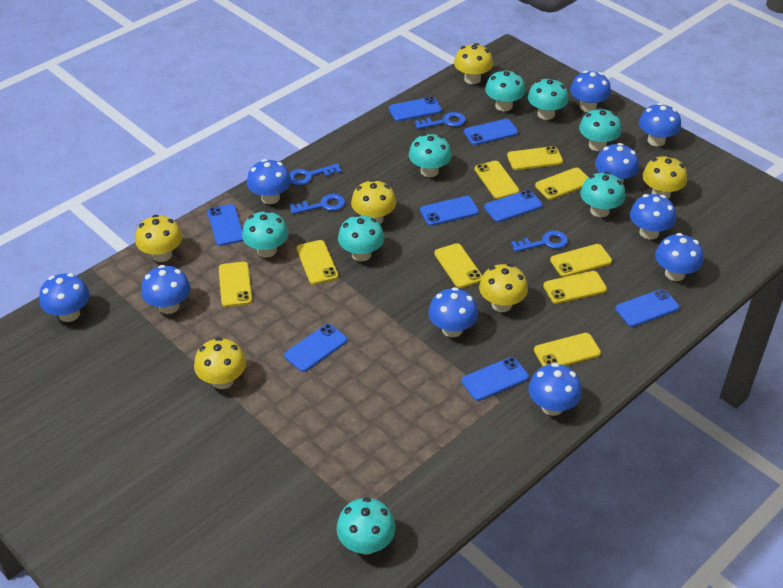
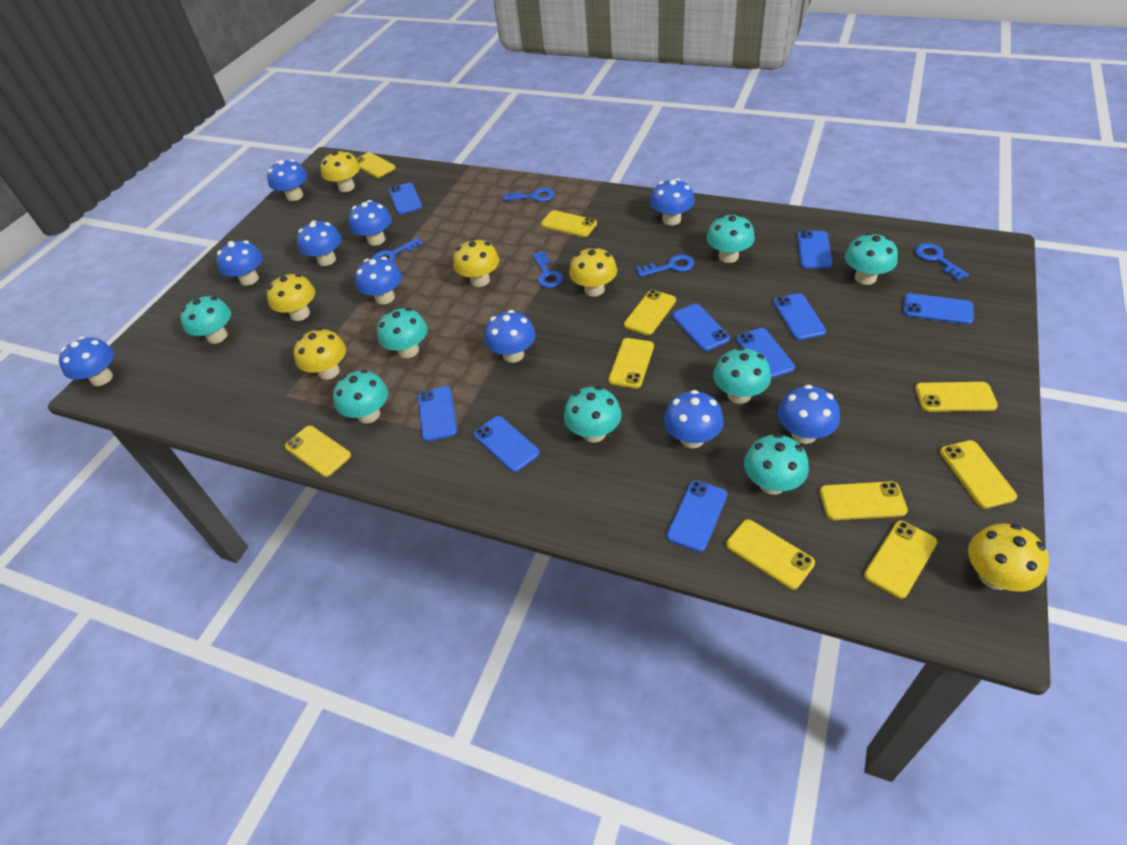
blue key: 4 -> 5
blue phone: 8 -> 9
yellow phone: 9 -> 10

